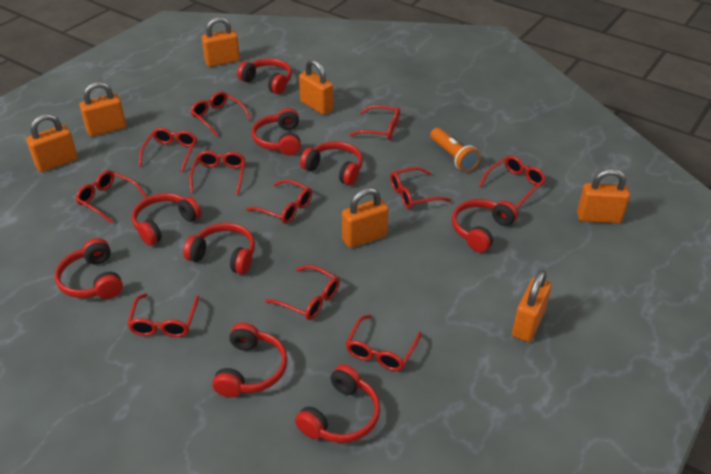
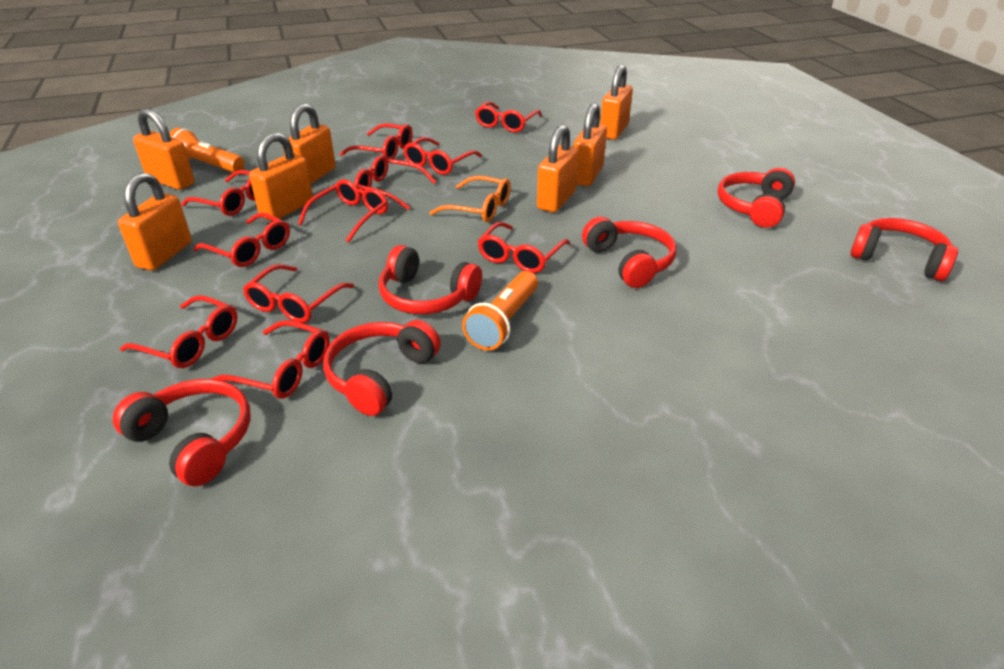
orange flashlight: 1 -> 2
orange glasses: 0 -> 1
red headphones: 9 -> 6

